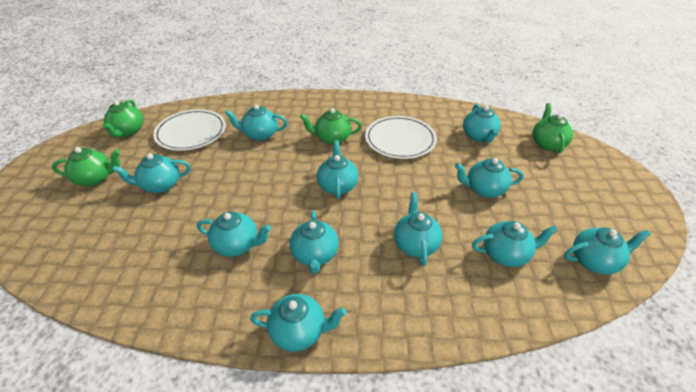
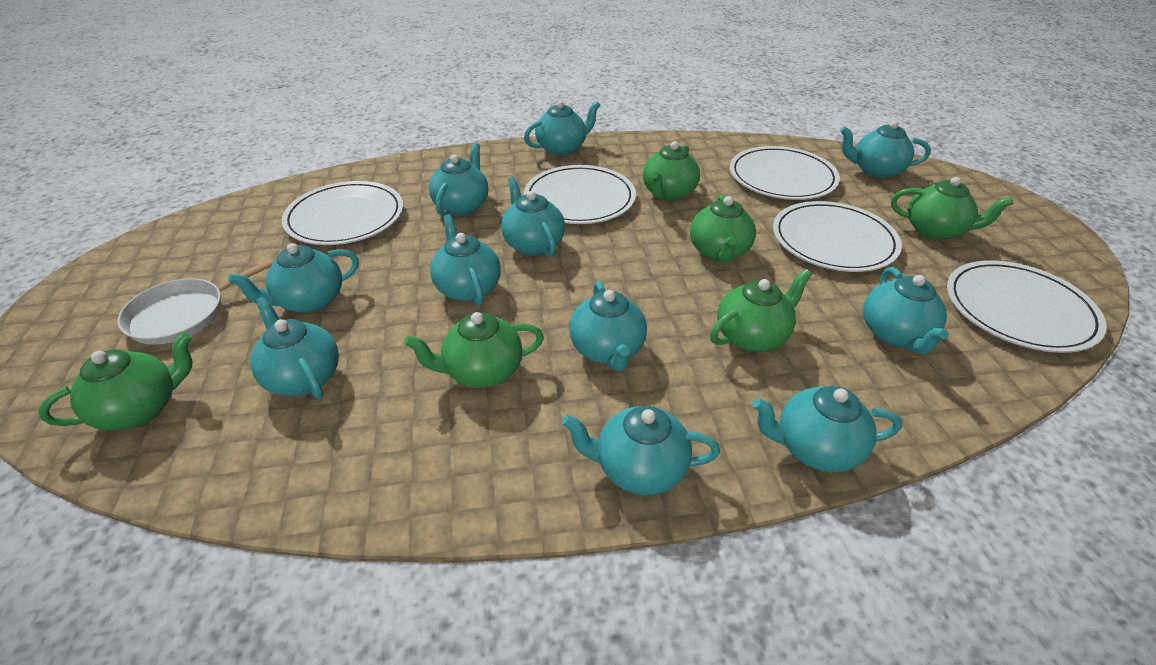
green teapot: 4 -> 6
white pan: 0 -> 1
white plate: 2 -> 5

